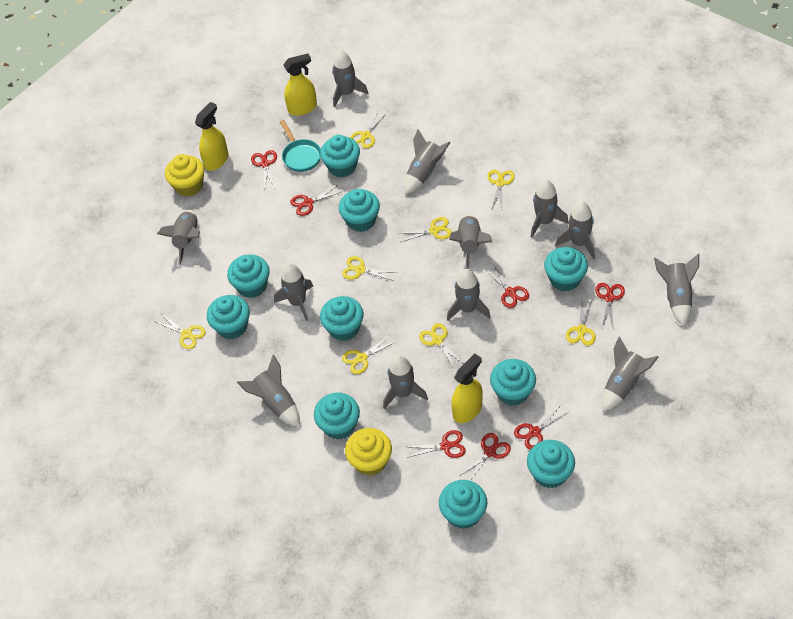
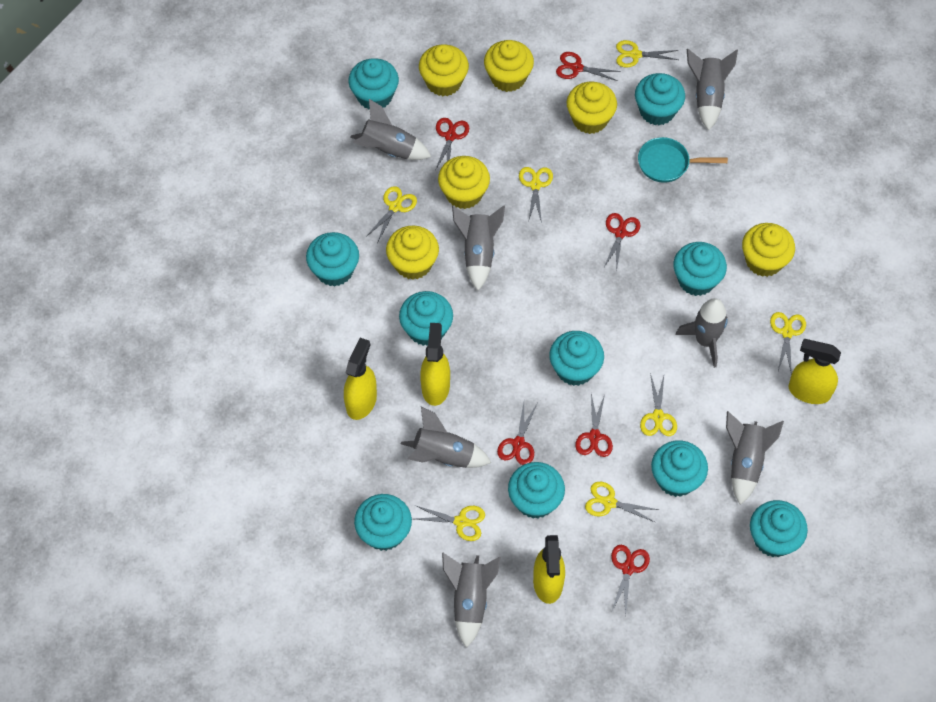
grey rocket: 12 -> 7
red scissors: 7 -> 6
yellow cupcake: 2 -> 6
yellow scissors: 8 -> 7
yellow spray bottle: 3 -> 4

